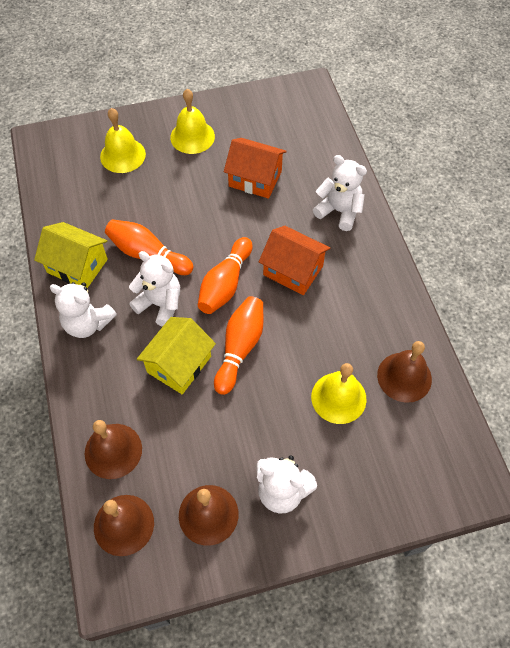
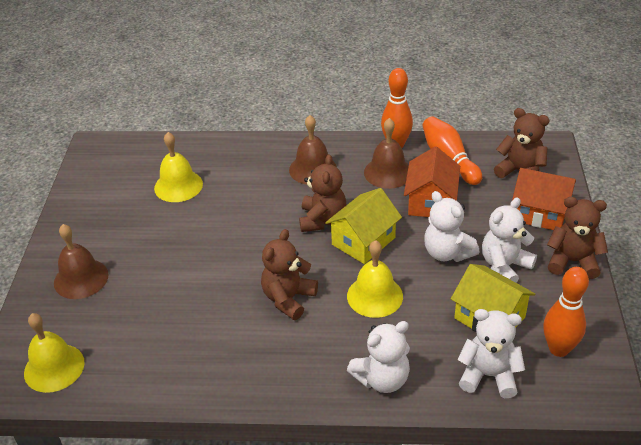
brown bell: 4 -> 3
brown teddy bear: 0 -> 4

